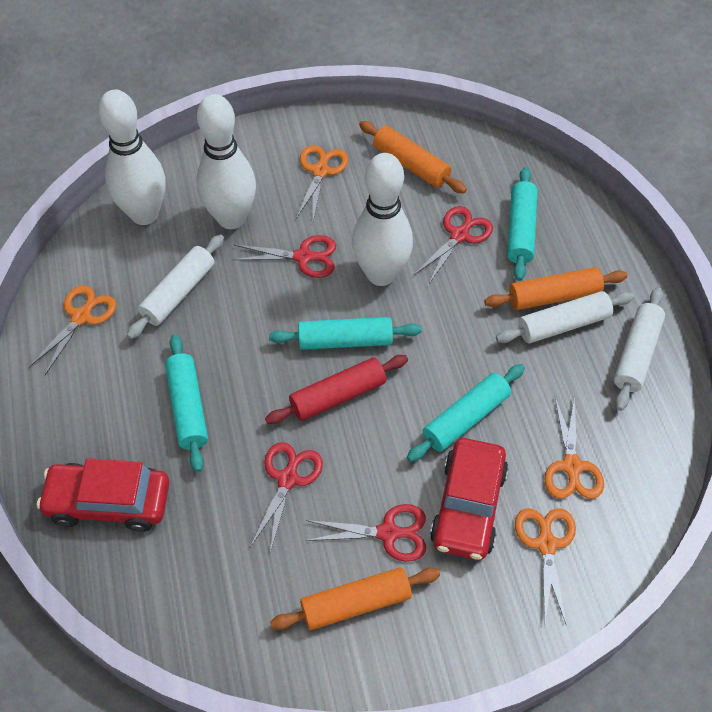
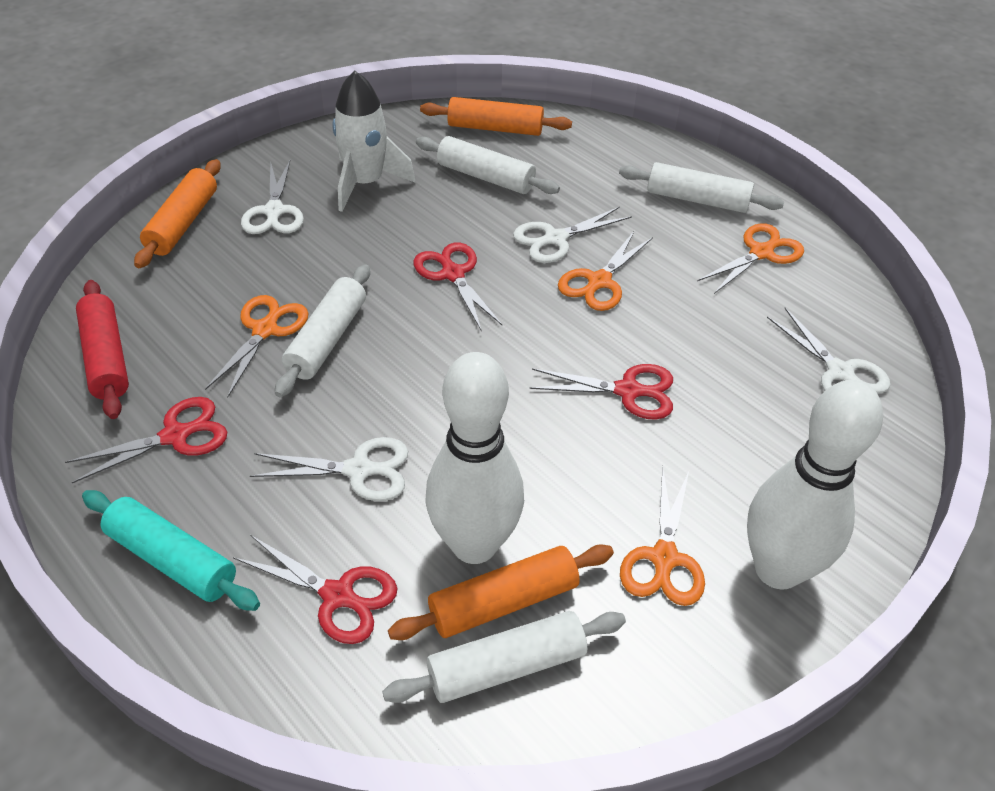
red car: 2 -> 0
turquoise rolling pin: 4 -> 1
white bowling pin: 3 -> 2
white rocket: 0 -> 1
white rolling pin: 3 -> 4
white scissors: 0 -> 4

